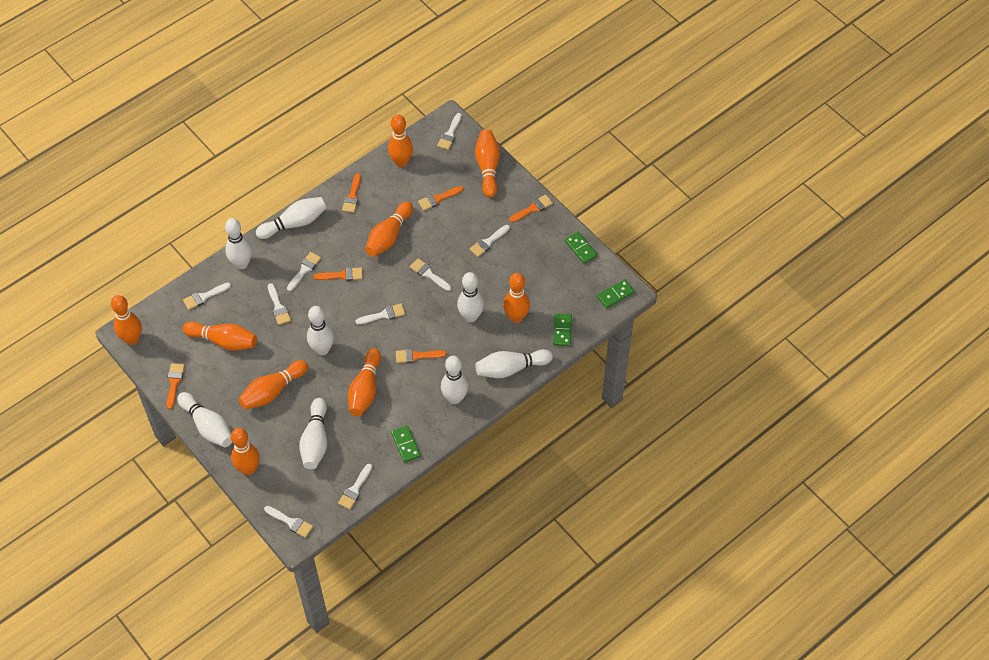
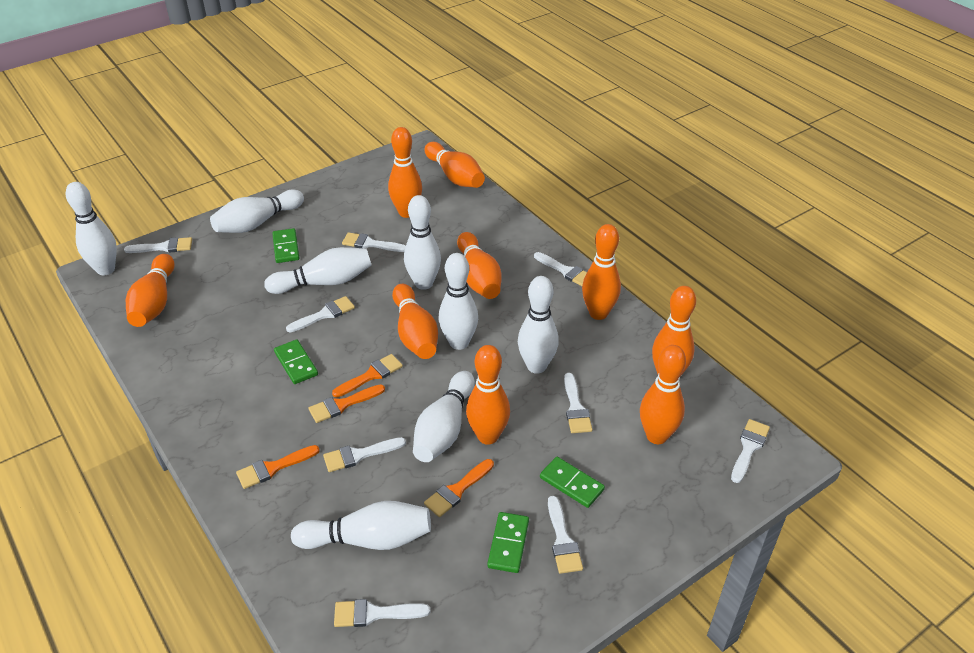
orange brush: 6 -> 4

